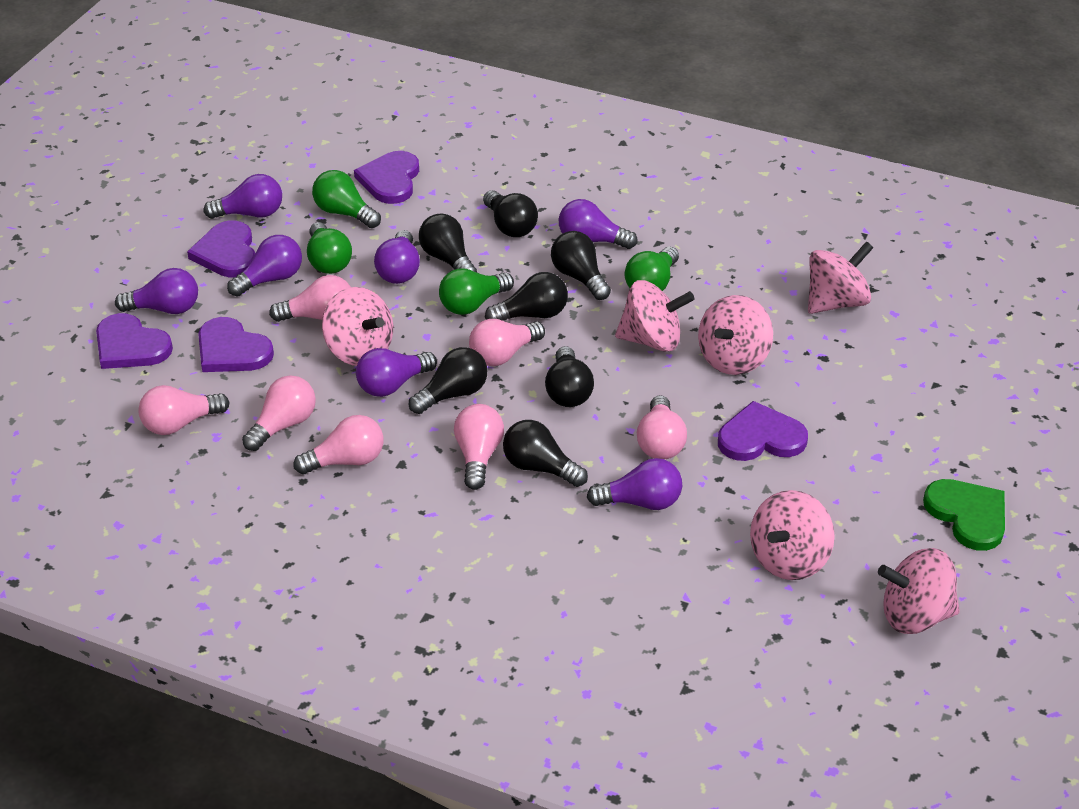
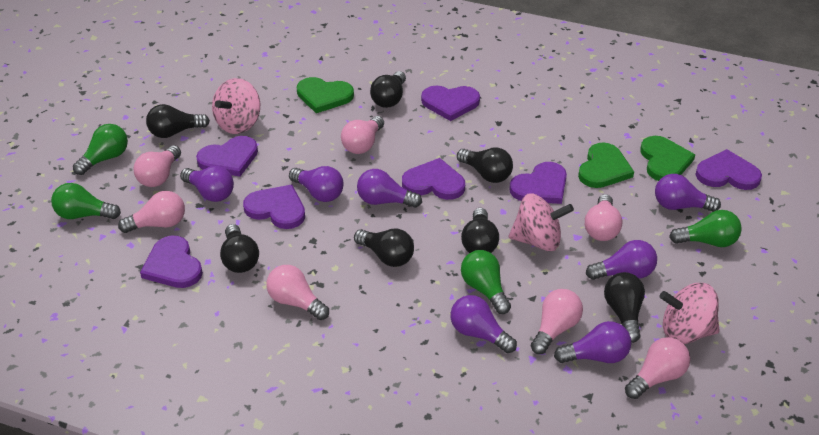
green heart: 1 -> 3
pink spinning top: 6 -> 3
purple heart: 5 -> 7

